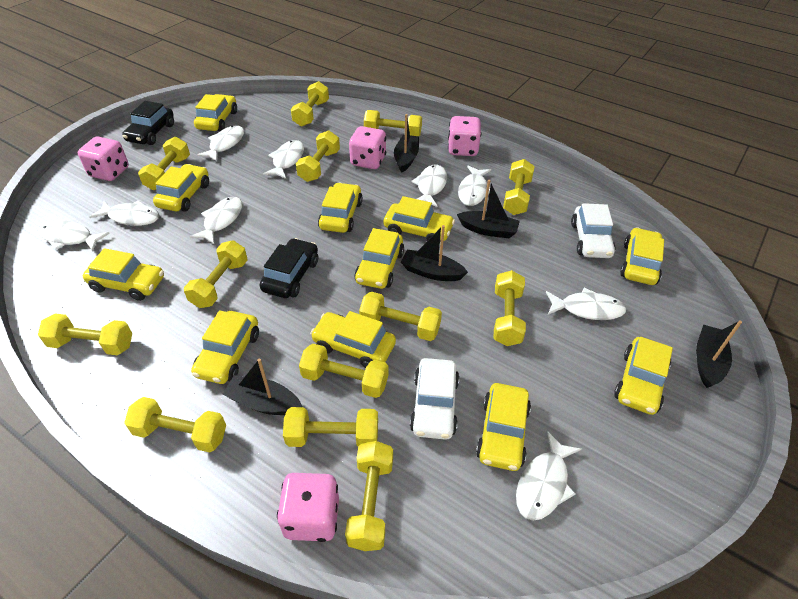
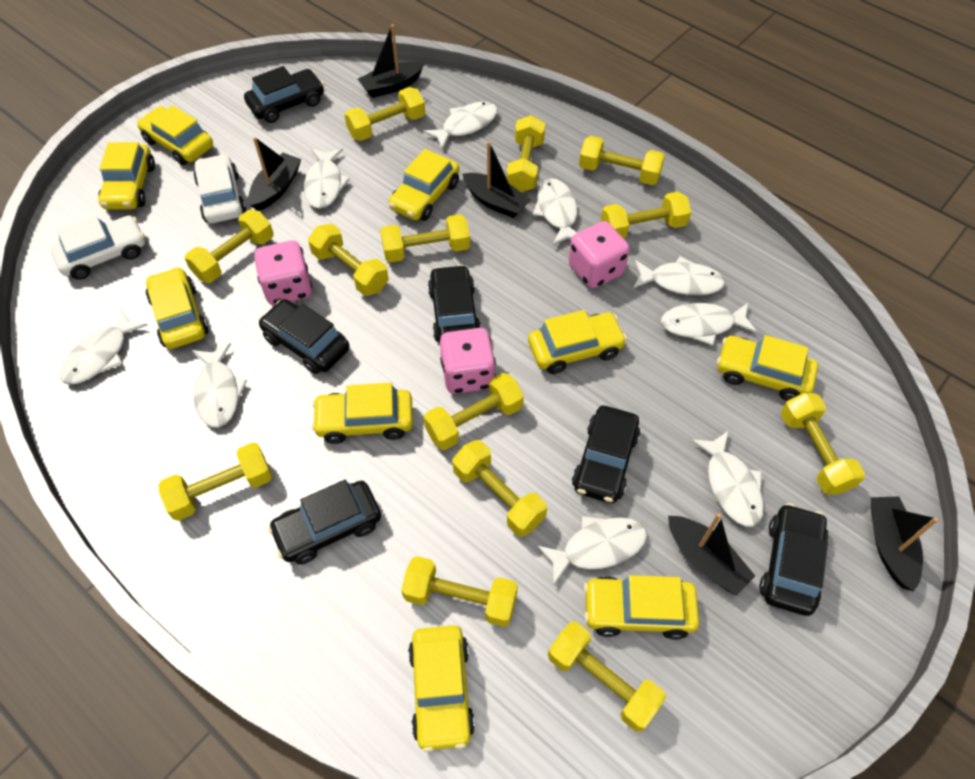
black car: 2 -> 6
pink dice: 4 -> 3
yellow car: 11 -> 9

